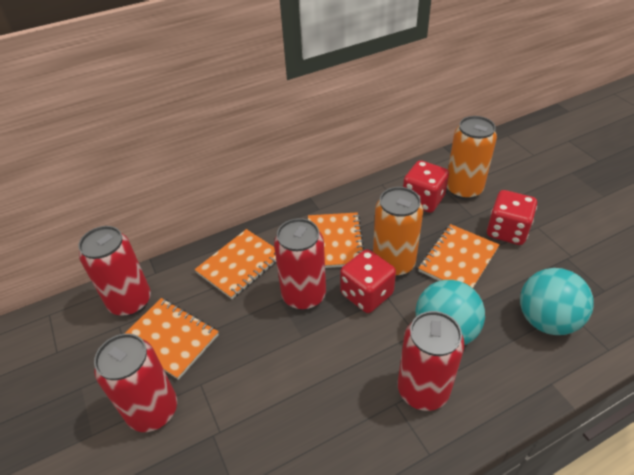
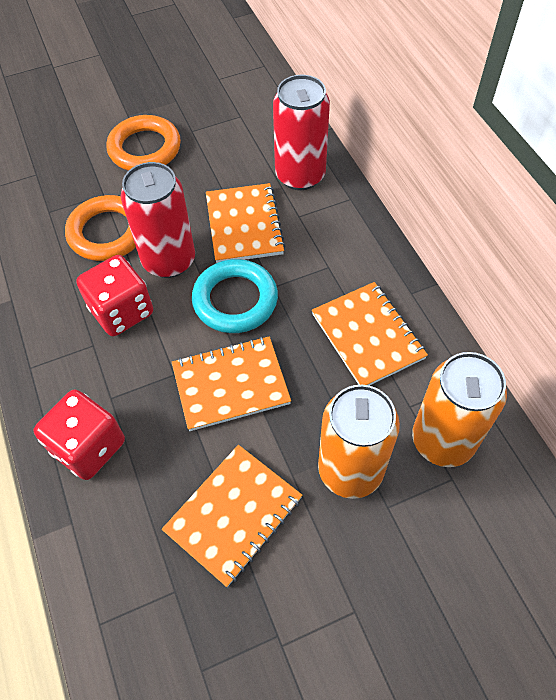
orange ring: 0 -> 2
red can: 4 -> 2
red dice: 3 -> 2
turquoise ball: 2 -> 0
turquoise ring: 0 -> 1

